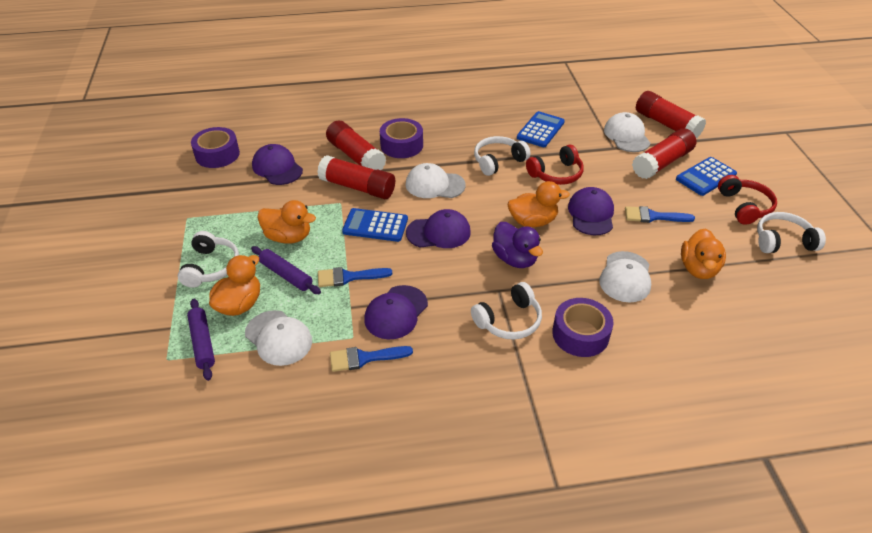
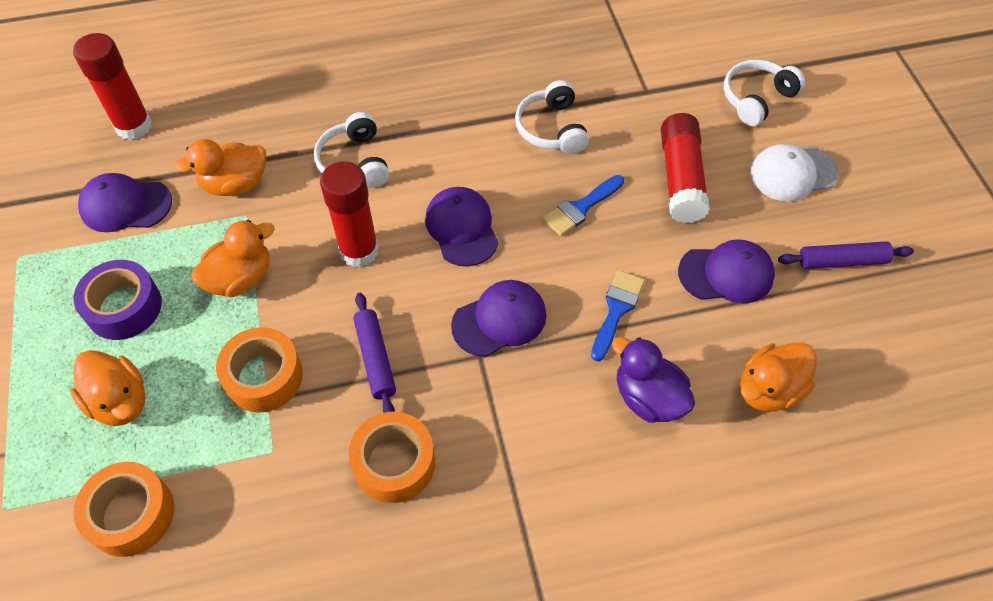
blue brush: 3 -> 2
blue calculator: 3 -> 0
orange tape: 0 -> 3
purple tape: 3 -> 1
red glue stick: 4 -> 3
red headphones: 2 -> 0
white cap: 4 -> 1
white headphones: 4 -> 3

